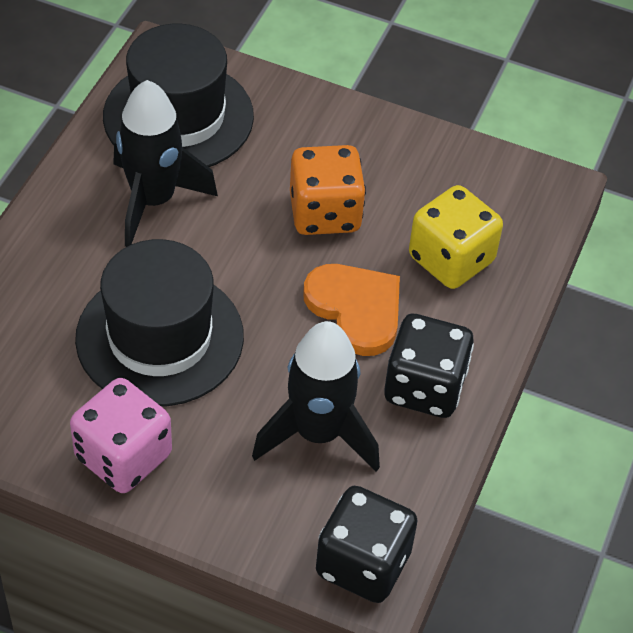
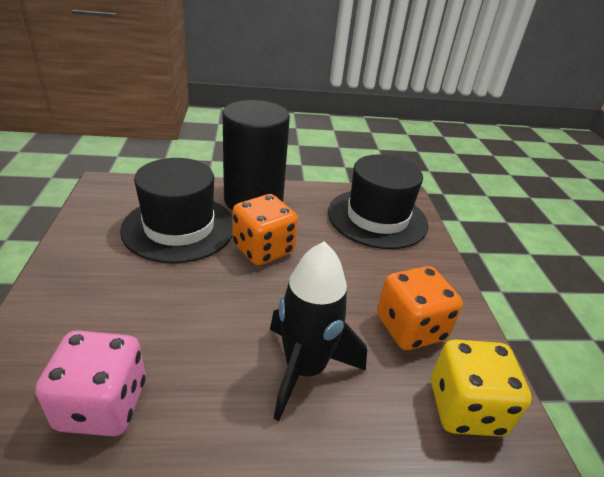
black cylinder: 0 -> 1
black dice: 2 -> 0
black rocket: 2 -> 1
orange dice: 1 -> 2
orange heart: 1 -> 0

